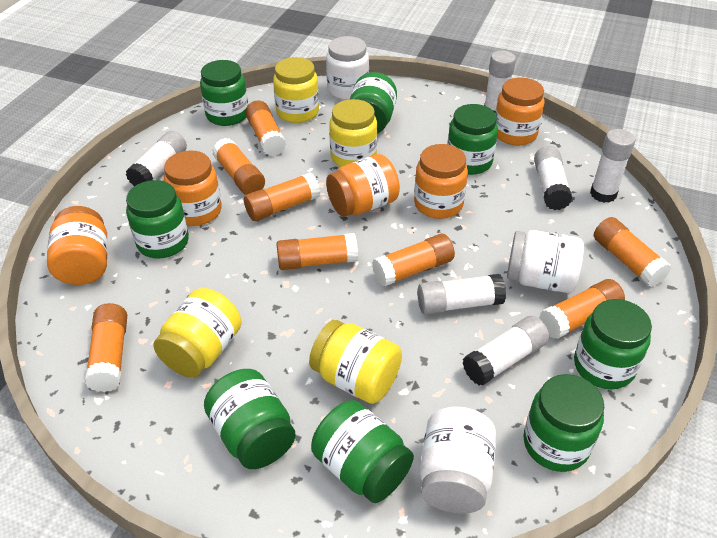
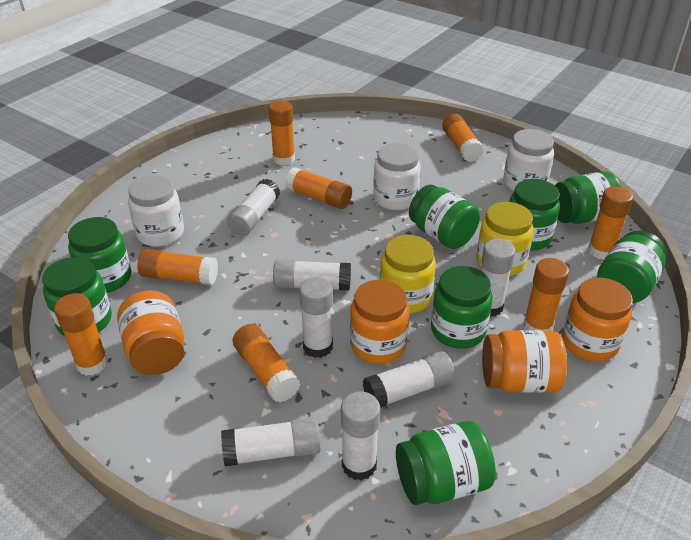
orange jar: 5 -> 4
white glue stick: 6 -> 7
yellow jar: 4 -> 2

